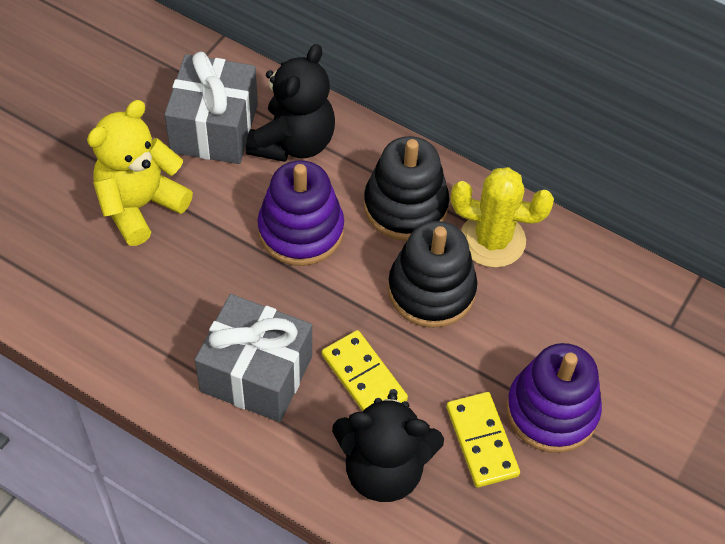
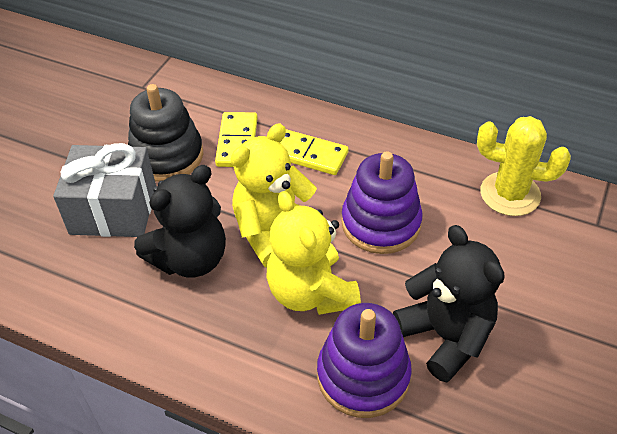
black stacking toy: 2 -> 1
grey gift: 2 -> 1
yellow teddy bear: 1 -> 2

